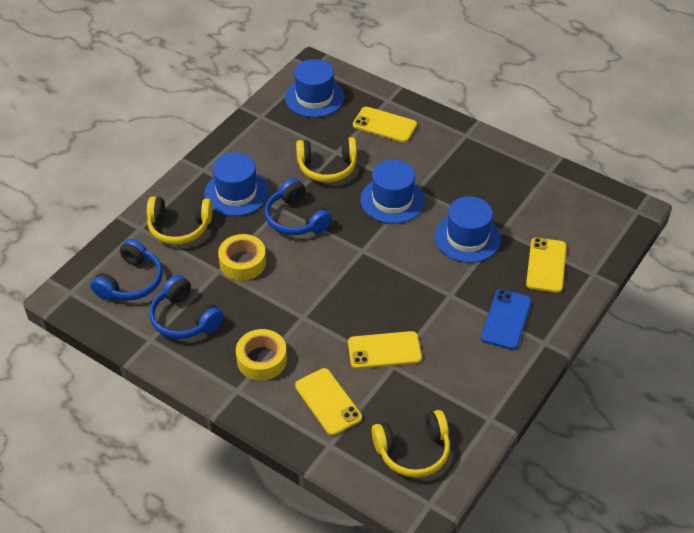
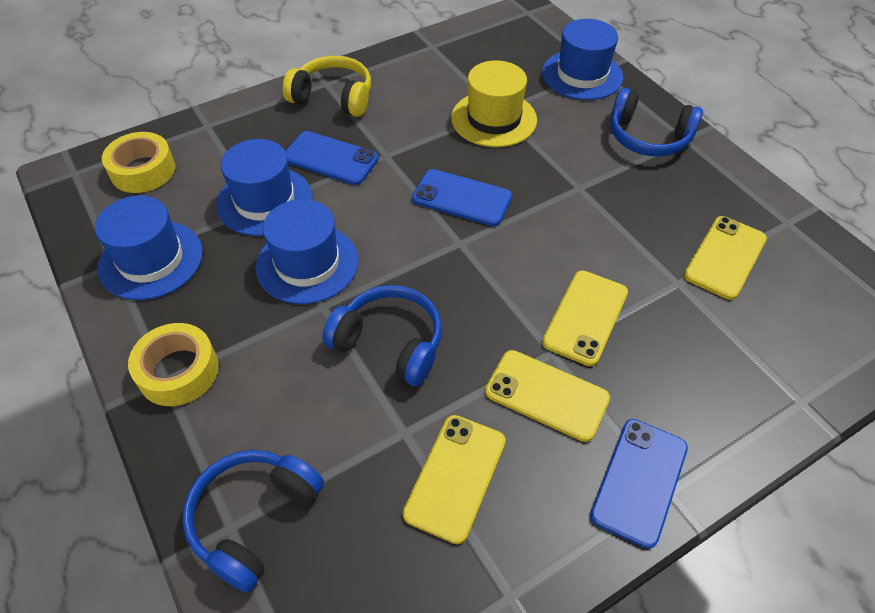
blue phone: 1 -> 3
yellow hat: 0 -> 1
yellow headphones: 3 -> 1

